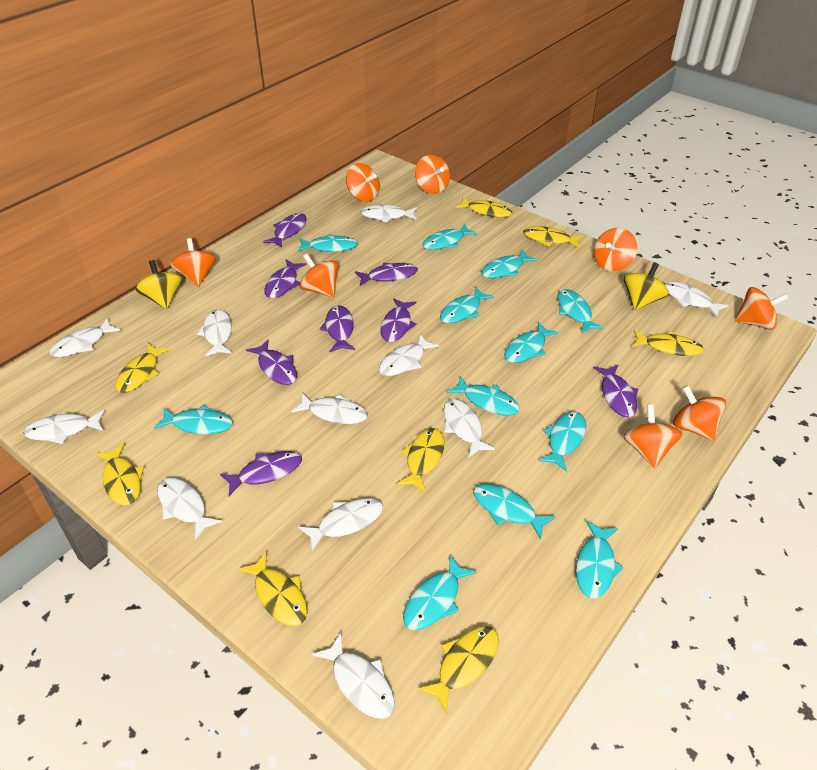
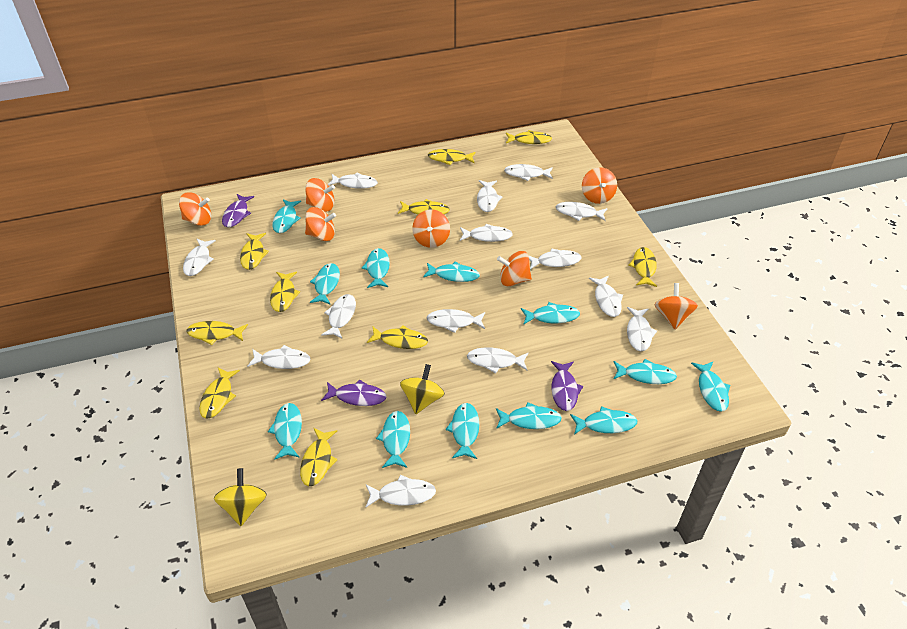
orange spinning top: 8 -> 7
purple fish: 8 -> 3
white fish: 11 -> 14
yellow fish: 8 -> 10

